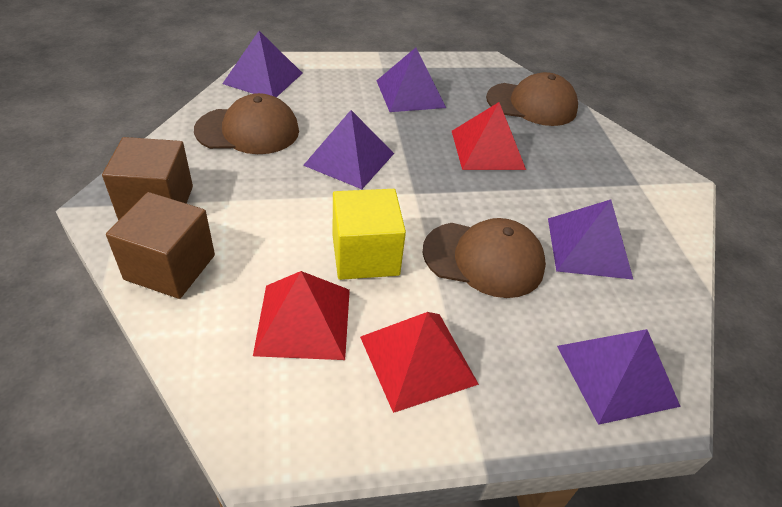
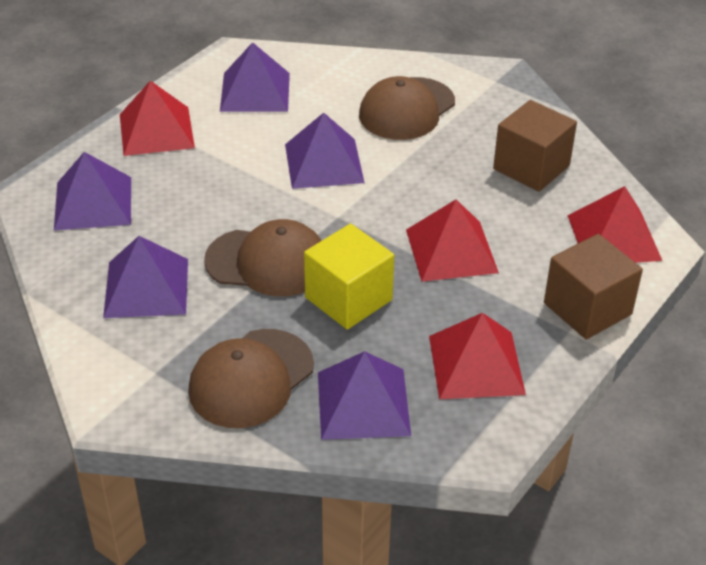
red pyramid: 3 -> 4

